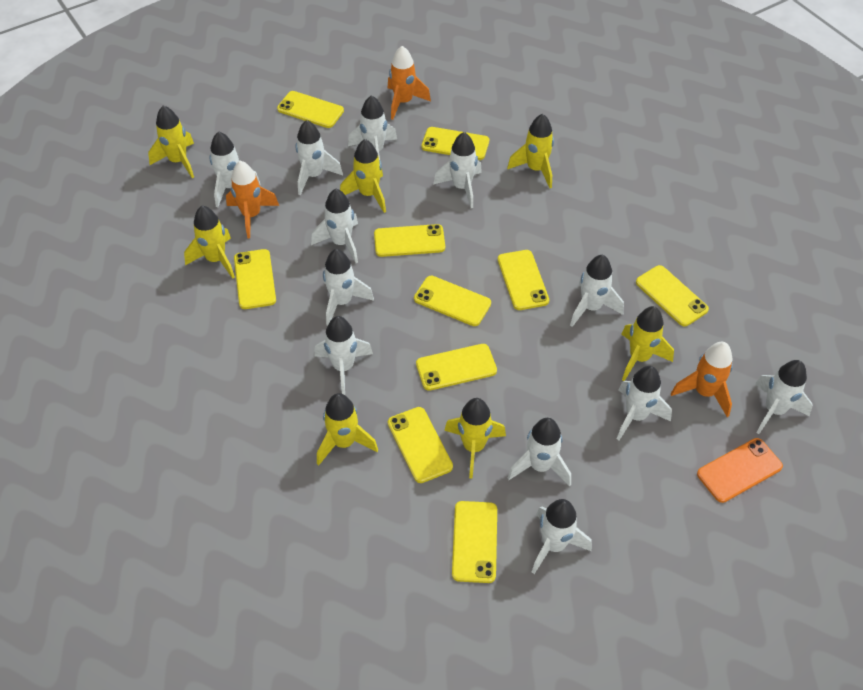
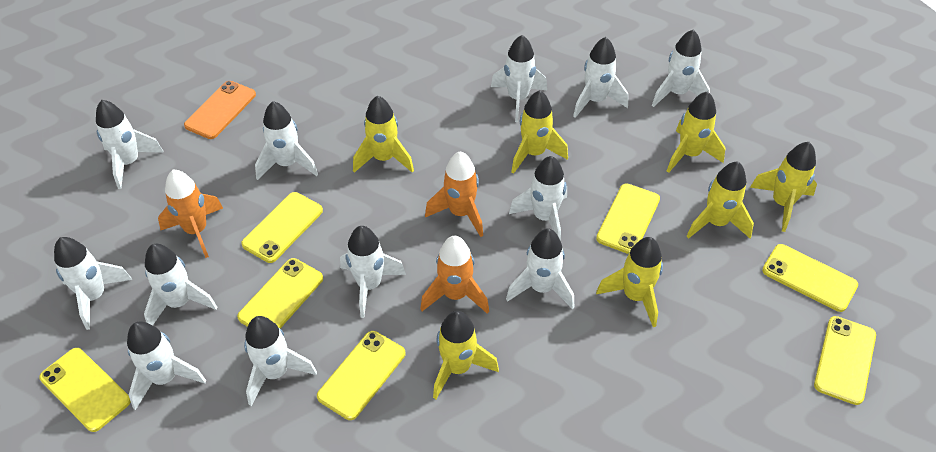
yellow phone: 10 -> 7

